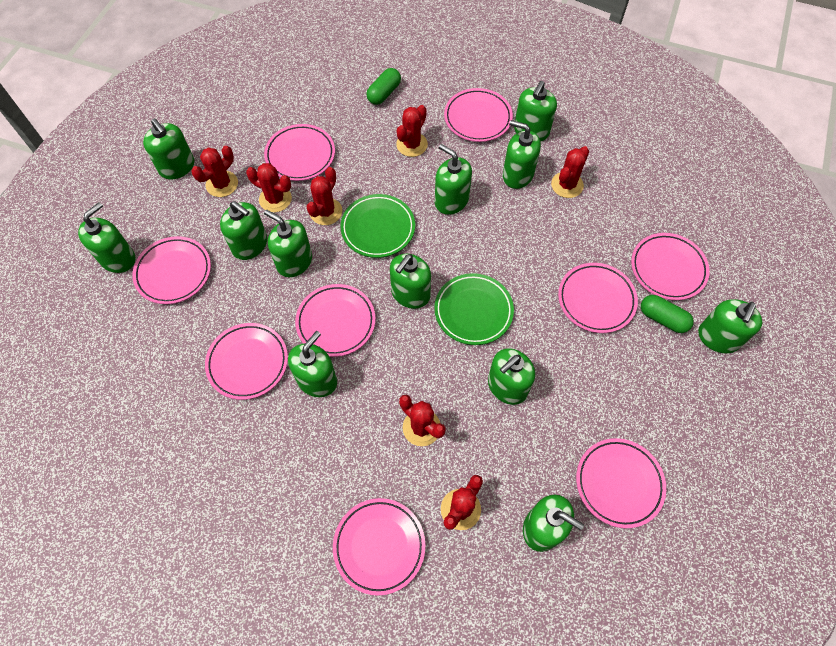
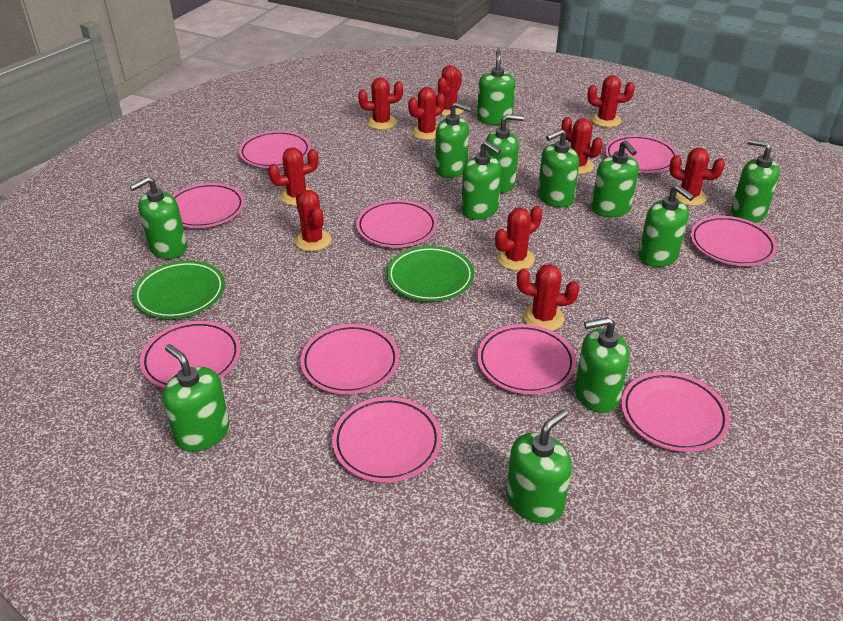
green capsule: 2 -> 0
pink plate: 9 -> 10
red cactus: 7 -> 10

